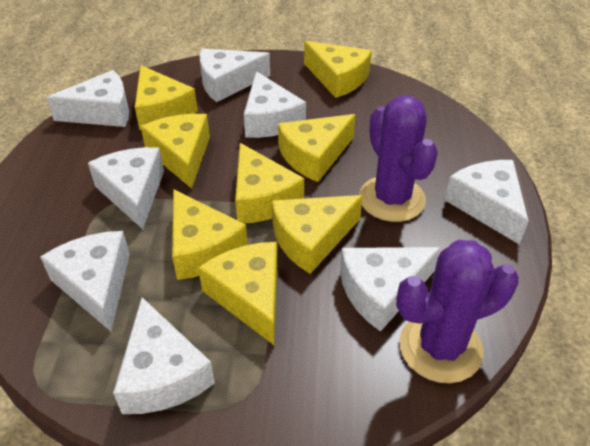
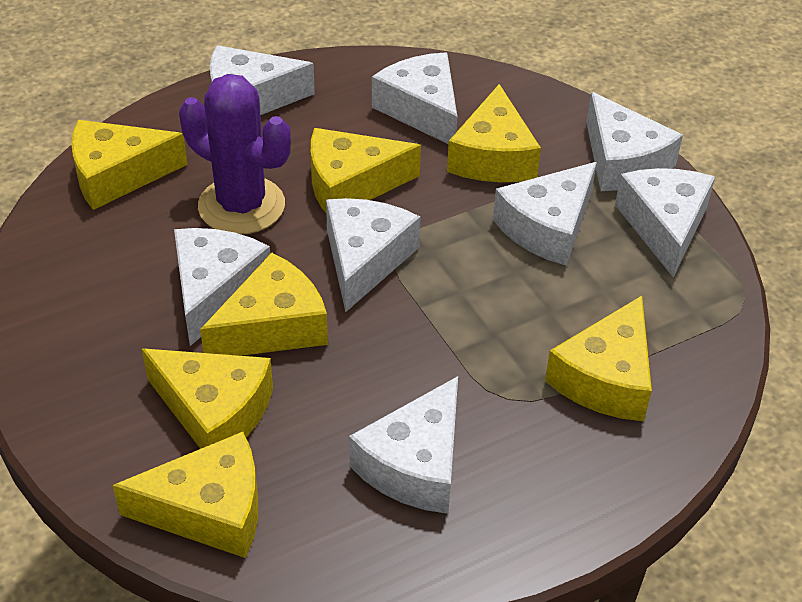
purple cactus: 2 -> 1
yellow cheese: 8 -> 7

